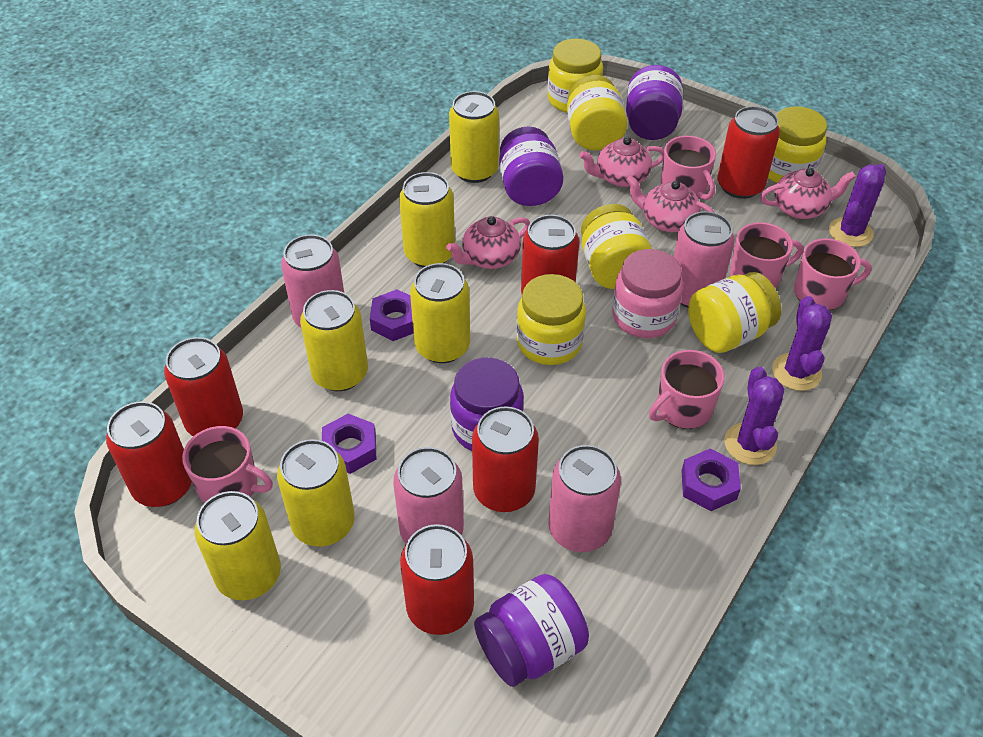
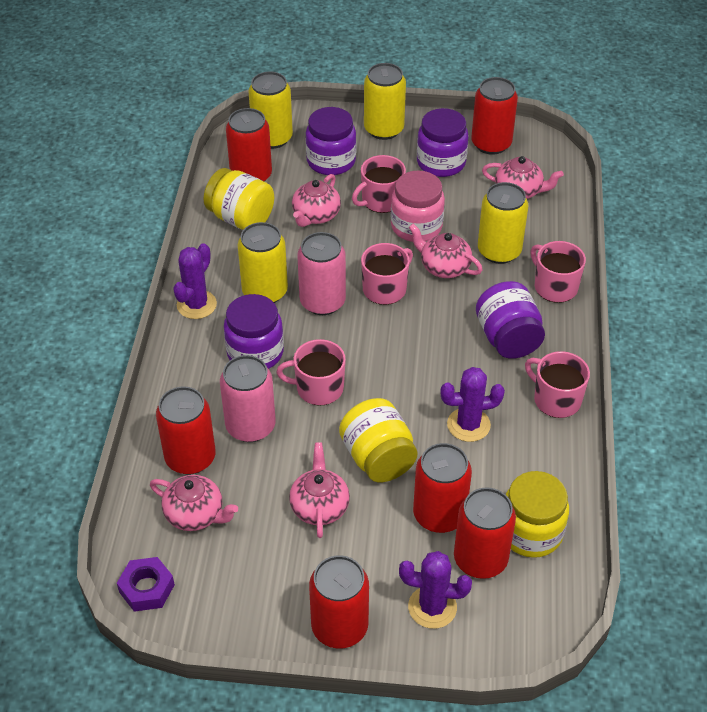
pink can: 4 -> 2
pink teapot: 4 -> 5
purple nut: 3 -> 1
yellow can: 6 -> 4
yellow jar: 6 -> 3

